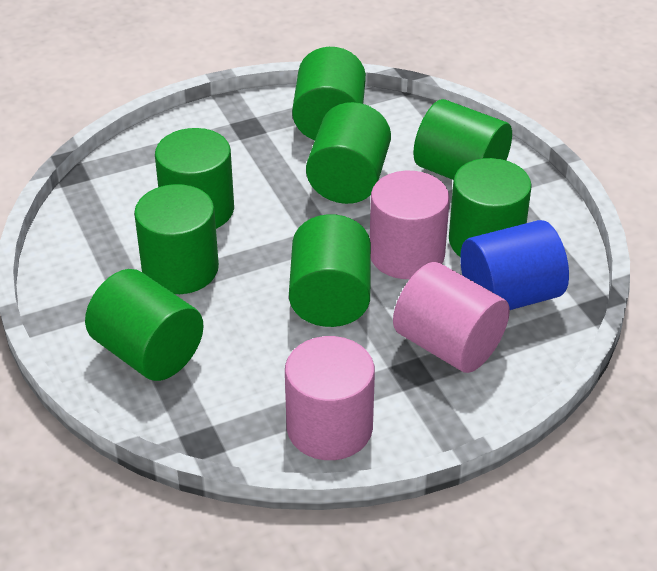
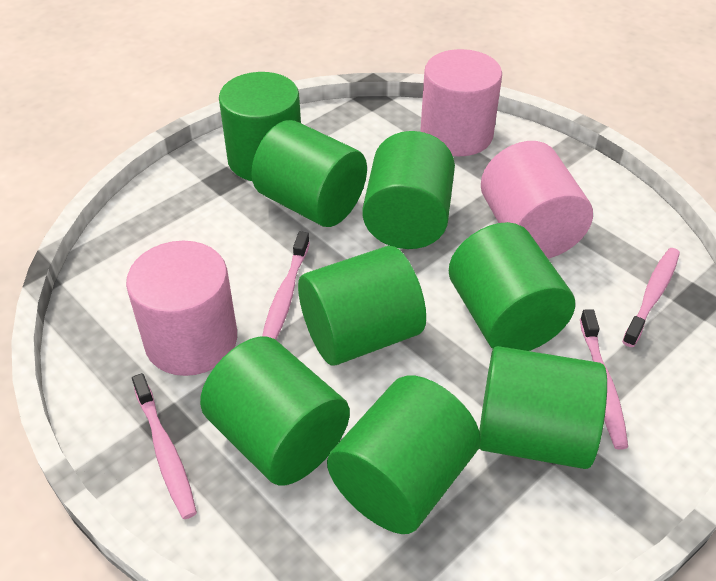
blue cylinder: 1 -> 0
pink toothbrush: 0 -> 4

